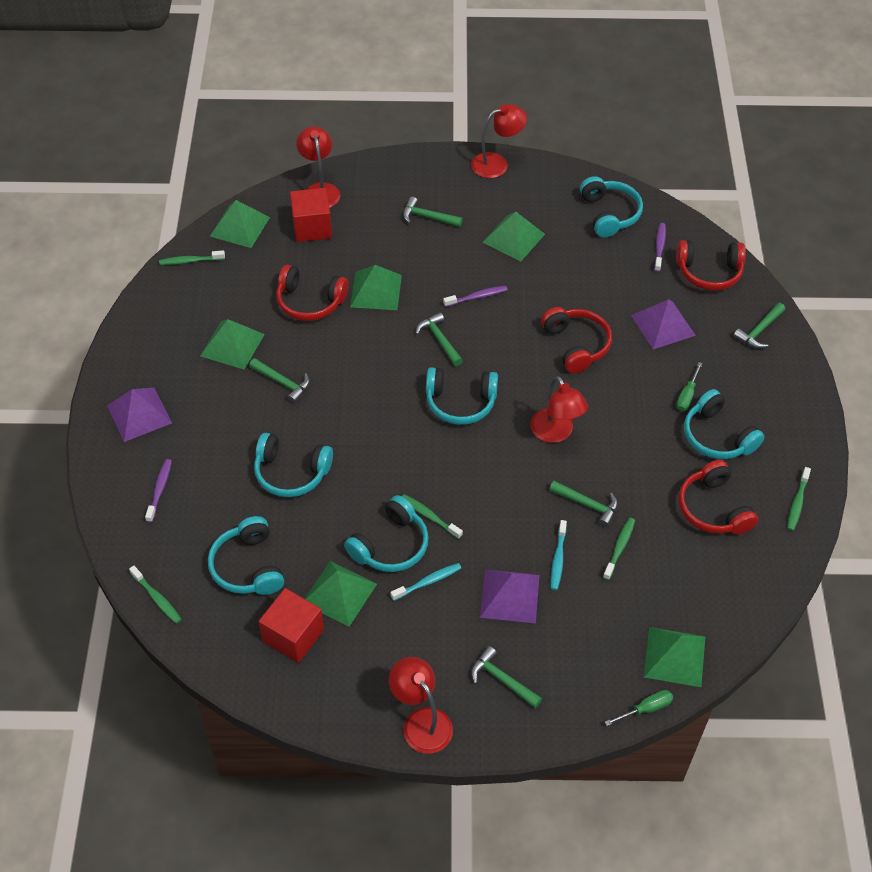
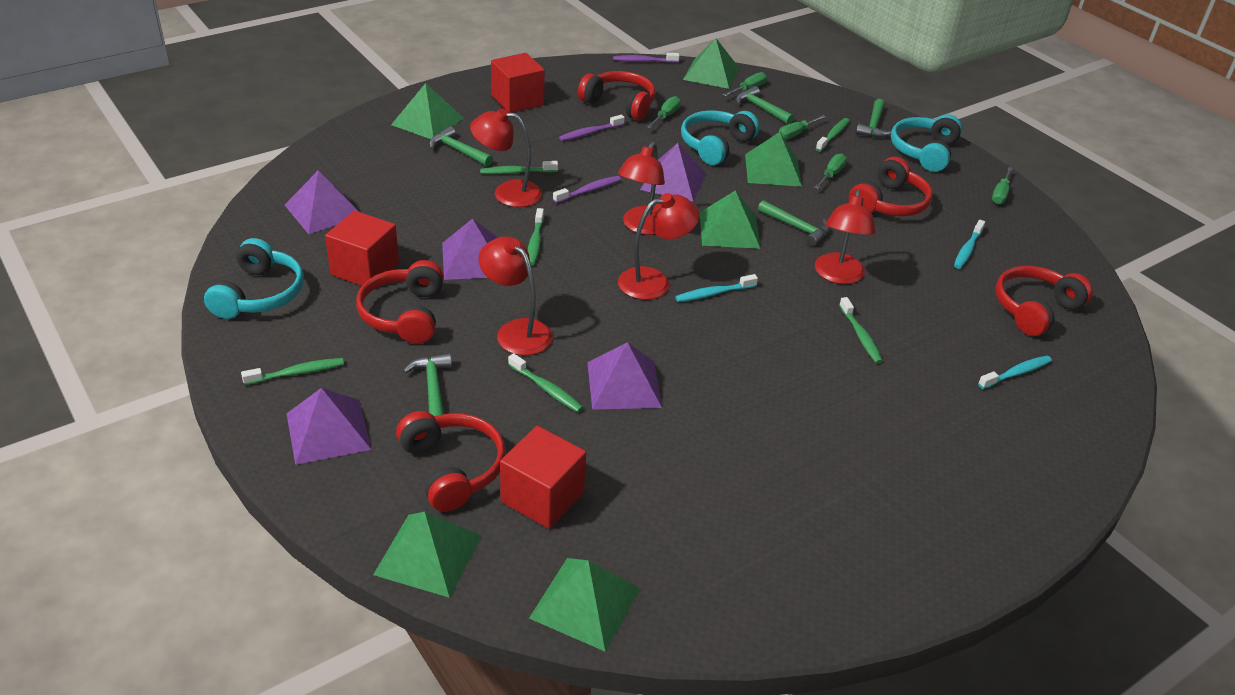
green hammer: 6 -> 5
green screwdriver: 2 -> 5
green toothbrush: 5 -> 6
purple pyramid: 3 -> 5
red cube: 2 -> 3
red headphones: 4 -> 5
red lamp: 4 -> 5
turquoise headphones: 6 -> 3
turquoise toothbrush: 2 -> 3

